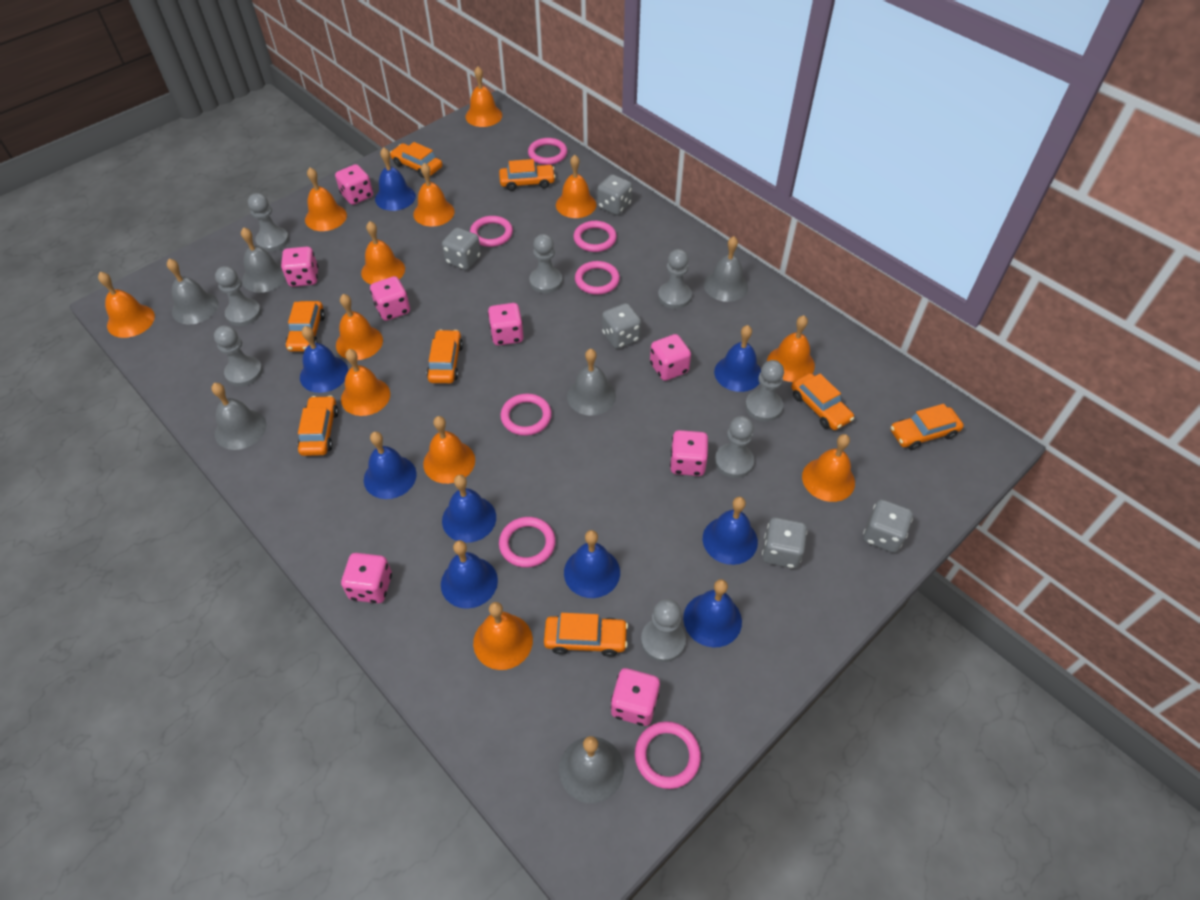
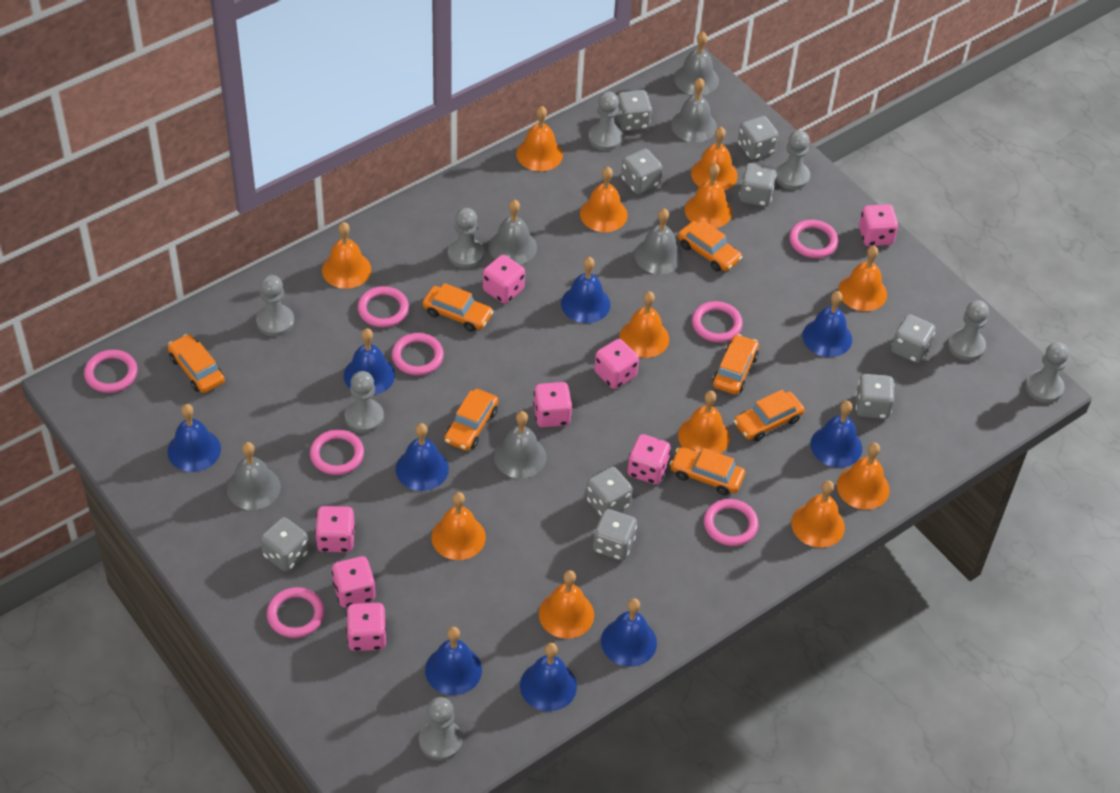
grey dice: 5 -> 9
orange car: 8 -> 7
pink ring: 7 -> 8

